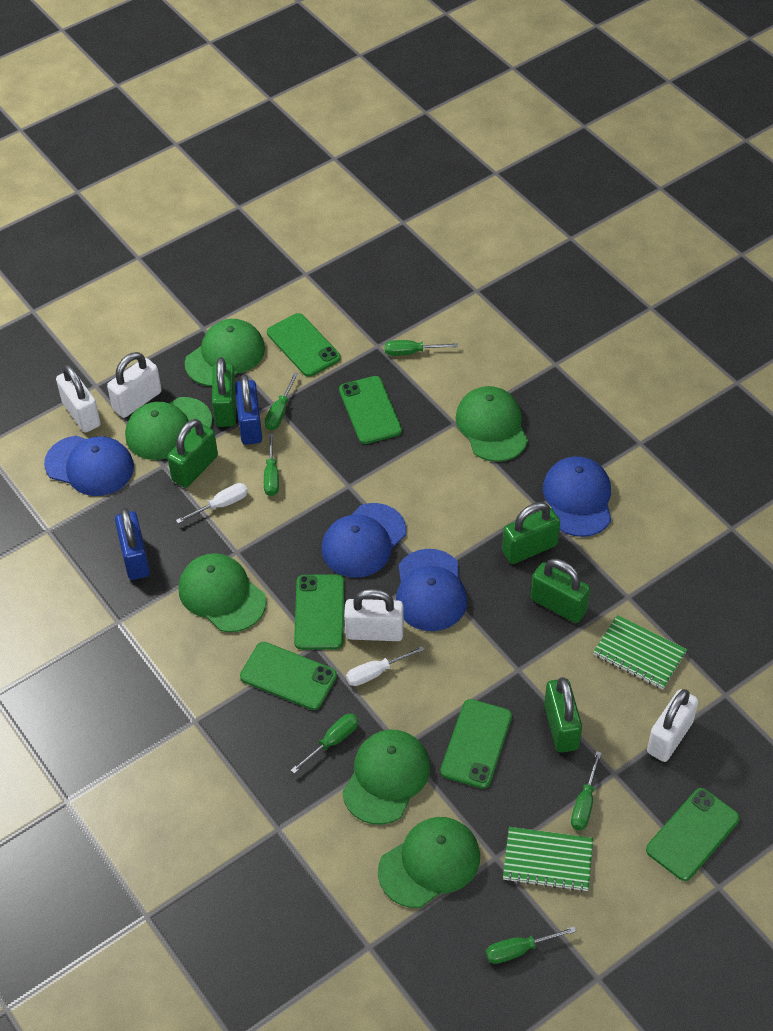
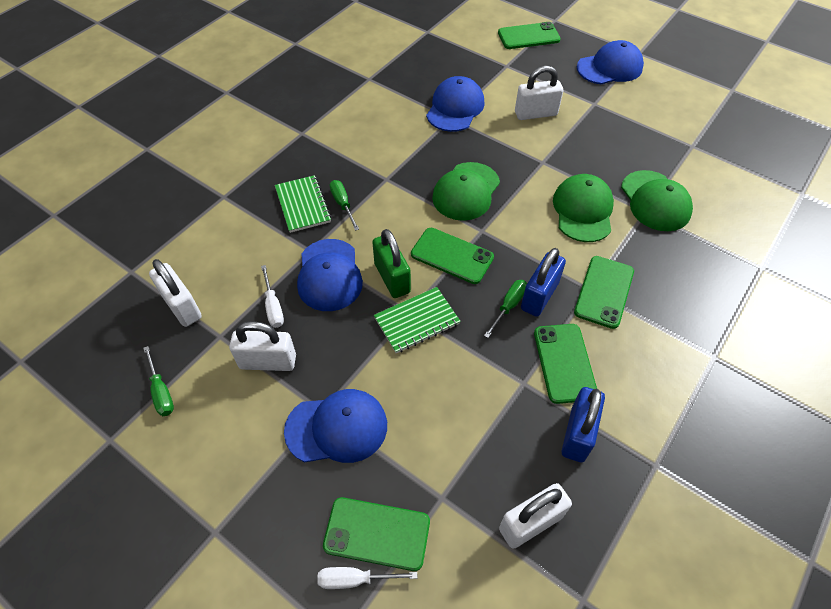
green cap: 6 -> 3
green padlock: 5 -> 1
green phone: 6 -> 5
green screwdriver: 6 -> 3

